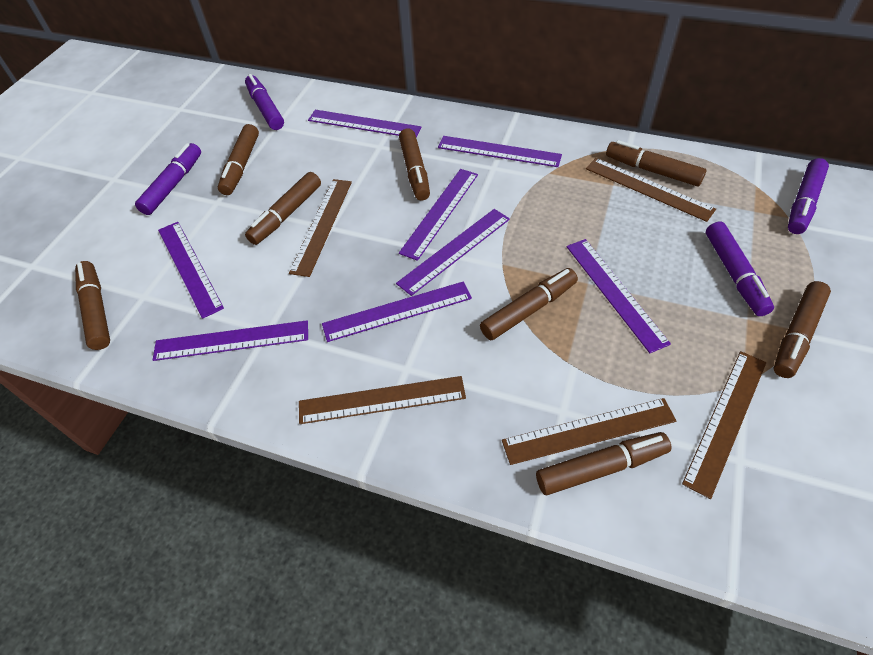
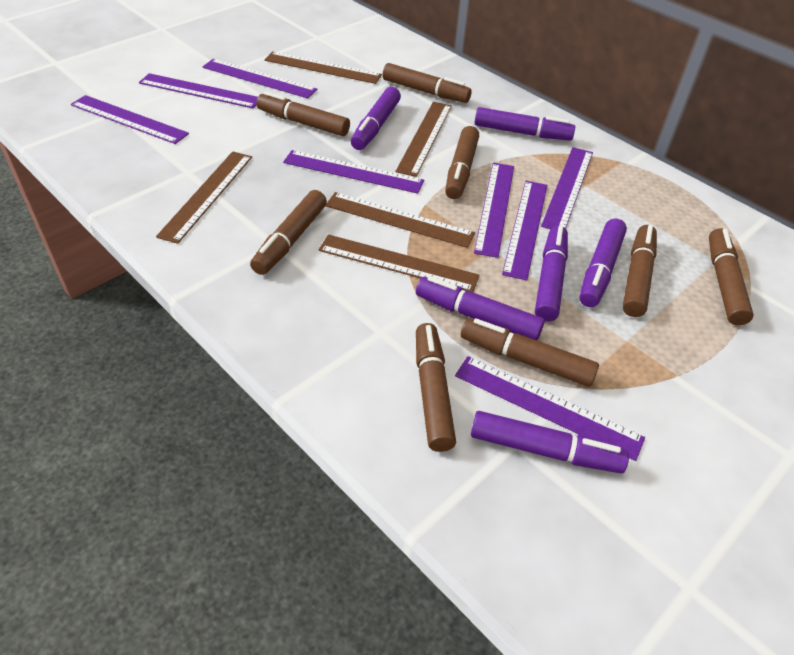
purple marker: 4 -> 6

